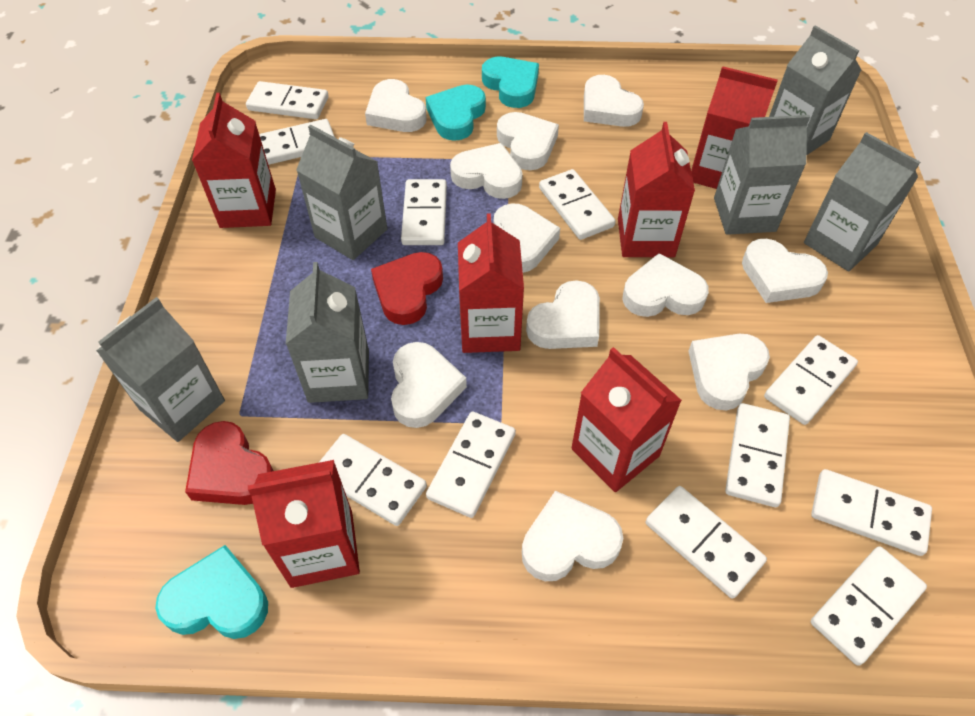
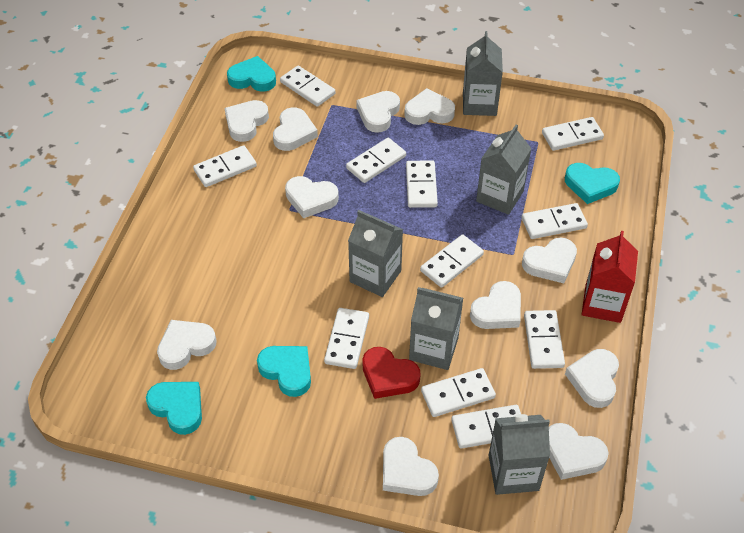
grey carton: 6 -> 5
red carton: 6 -> 1
red heart: 2 -> 1
turquoise heart: 3 -> 4

